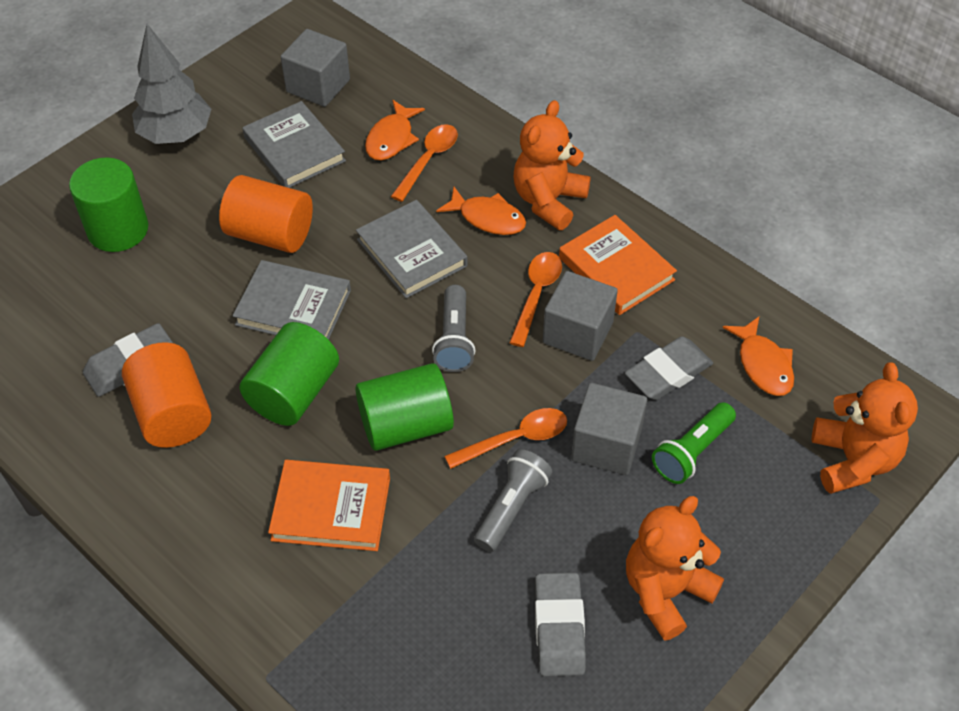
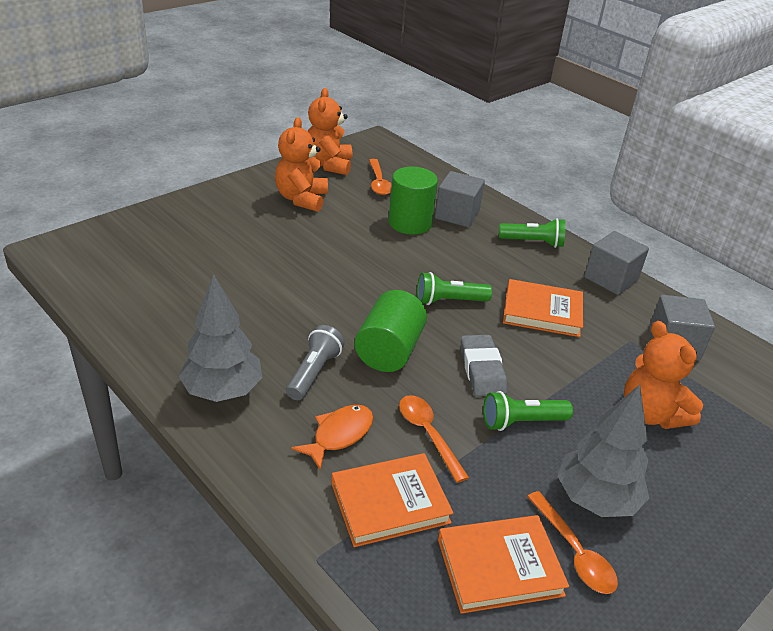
green cylinder: 3 -> 2
green flashlight: 1 -> 3
grey book: 3 -> 0
grey eraser: 3 -> 1
grey flashlight: 2 -> 1
grey tree: 1 -> 2
orange book: 2 -> 3
orange cylinder: 2 -> 0
orange fish: 3 -> 1

